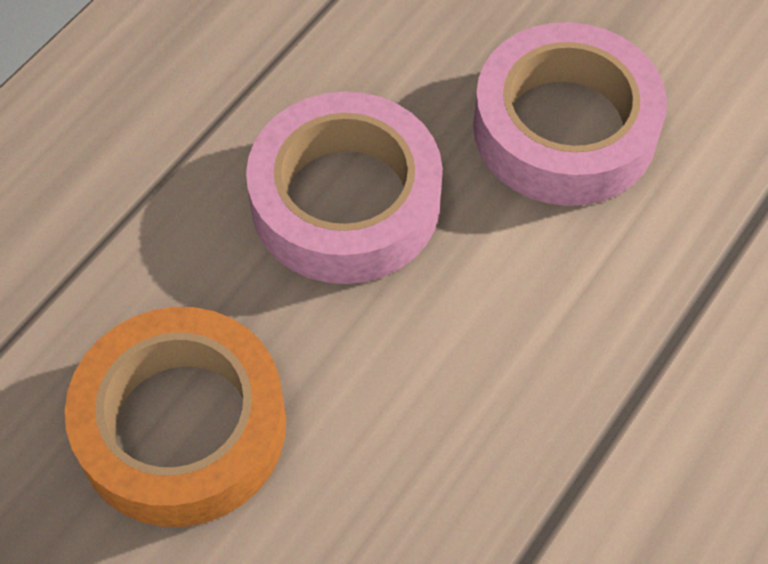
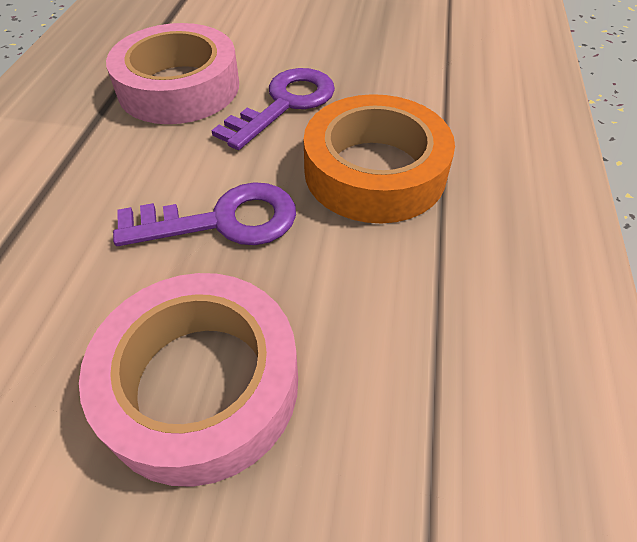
purple key: 0 -> 2

